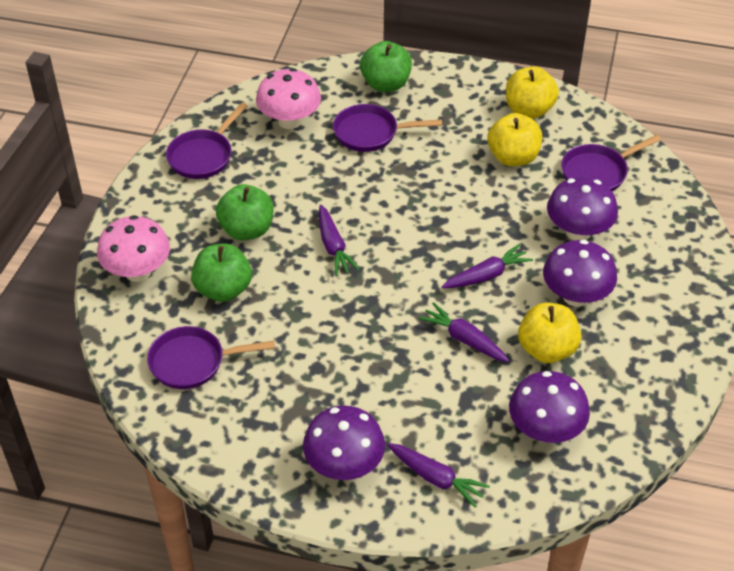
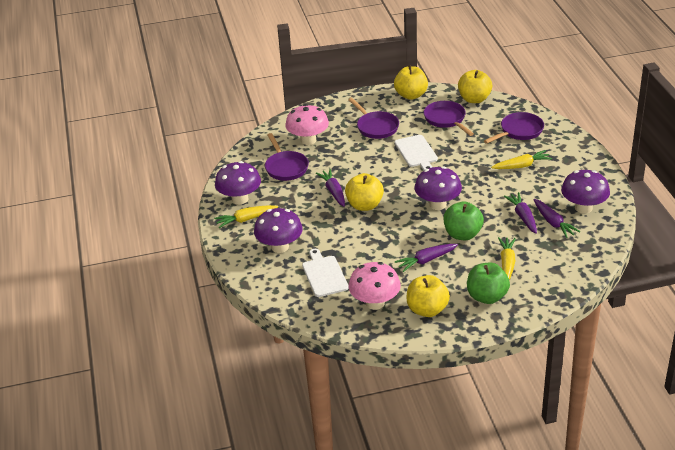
green apple: 3 -> 2
white cutting board: 0 -> 2
yellow apple: 3 -> 4
yellow carrot: 0 -> 3

